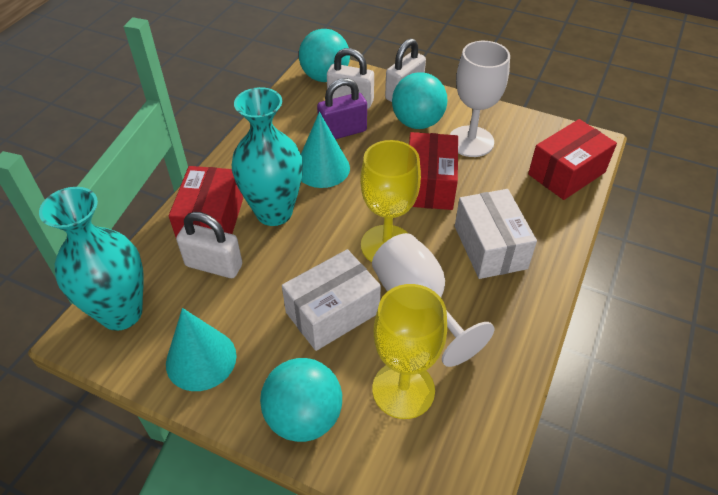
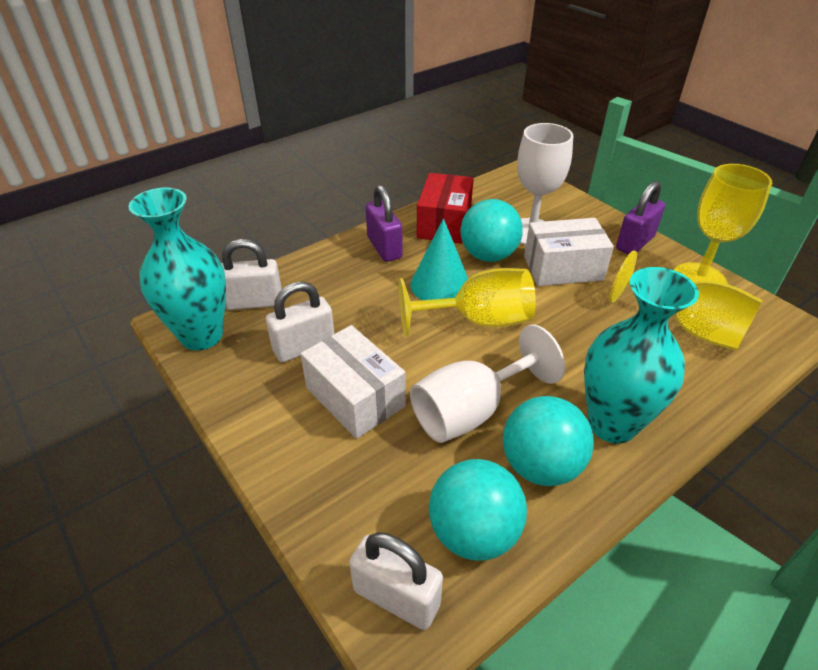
purple padlock: 1 -> 2
red box: 3 -> 1
turquoise cone: 2 -> 1
yellow goblet: 2 -> 3

